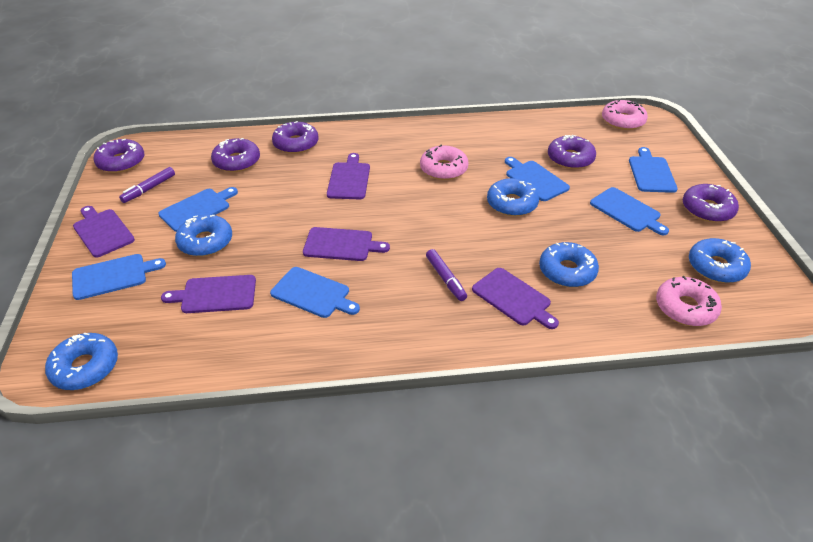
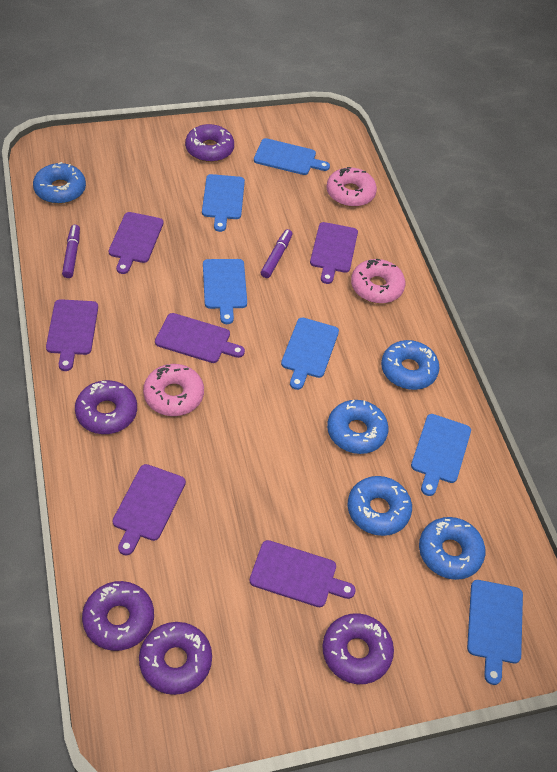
purple cutting board: 5 -> 6

